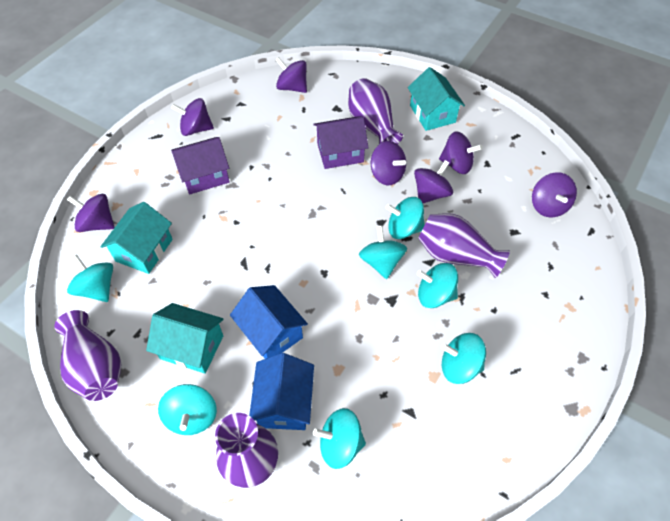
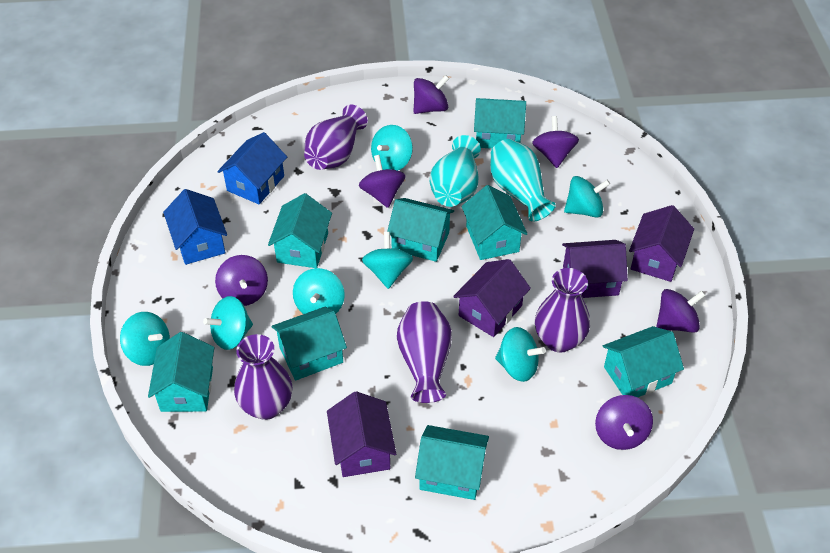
purple house: 2 -> 4
purple spinning top: 7 -> 6
turquoise house: 3 -> 8
turquoise vase: 0 -> 2

